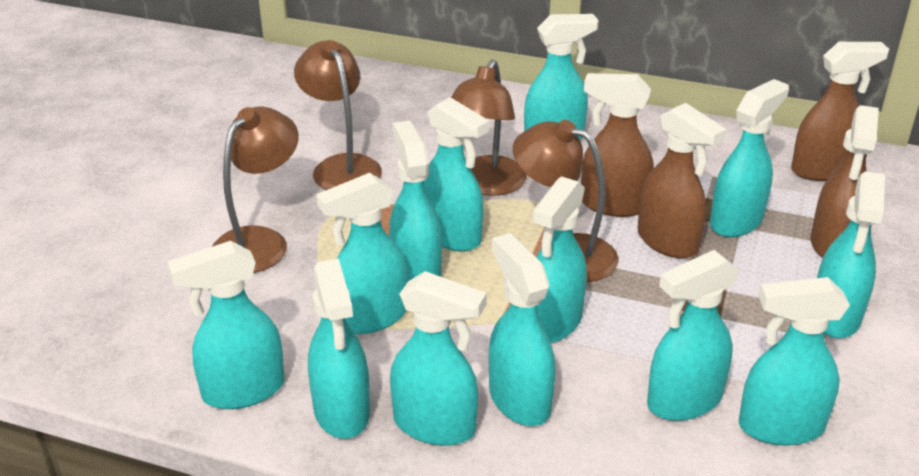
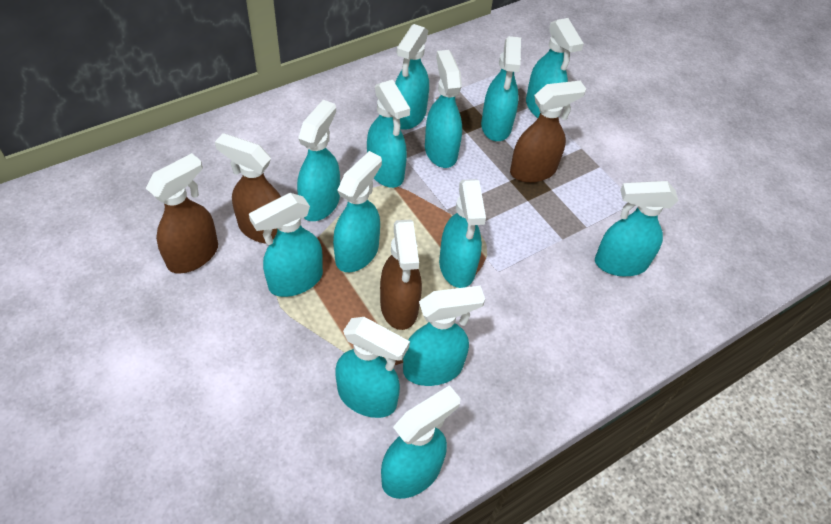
brown lamp: 4 -> 0

